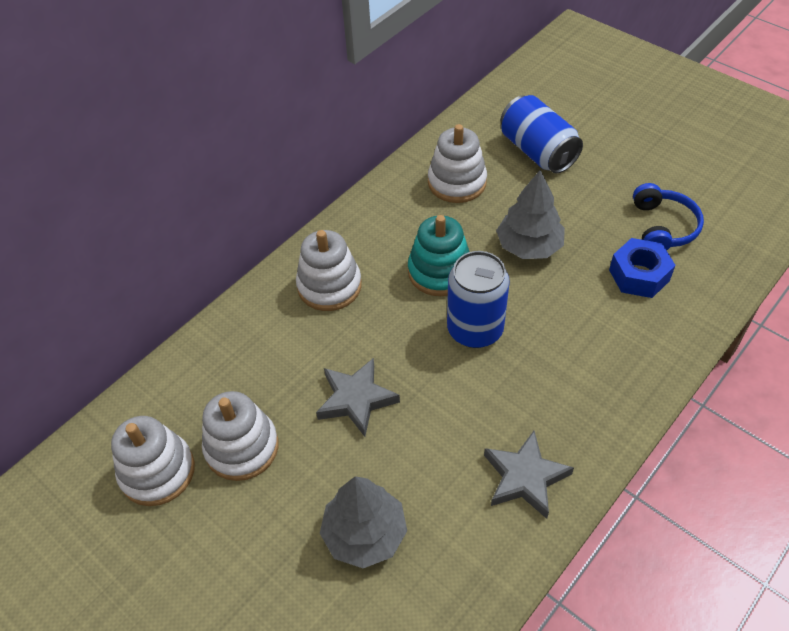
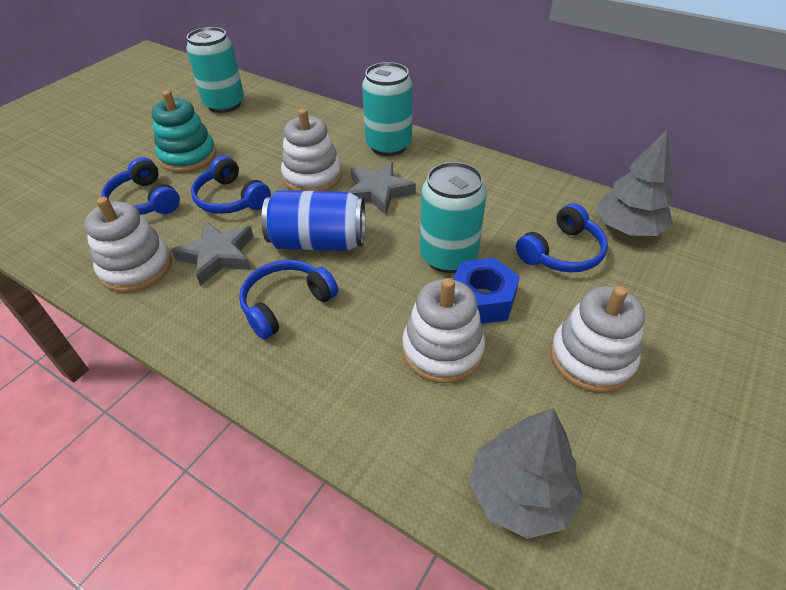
blue can: 2 -> 1
blue headphones: 1 -> 4
turquoise can: 0 -> 3

